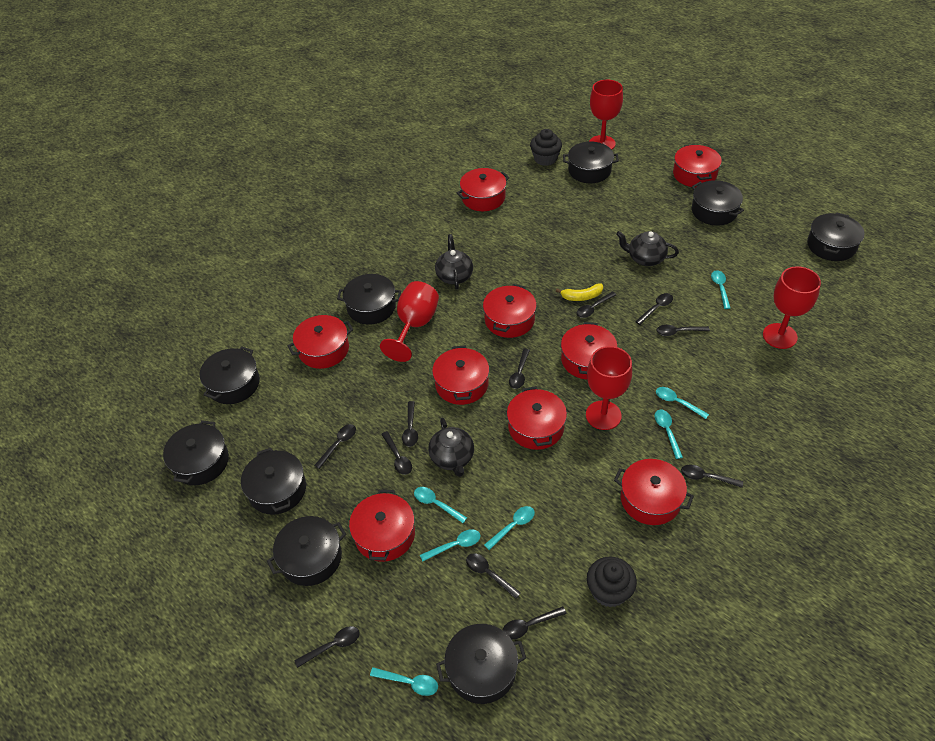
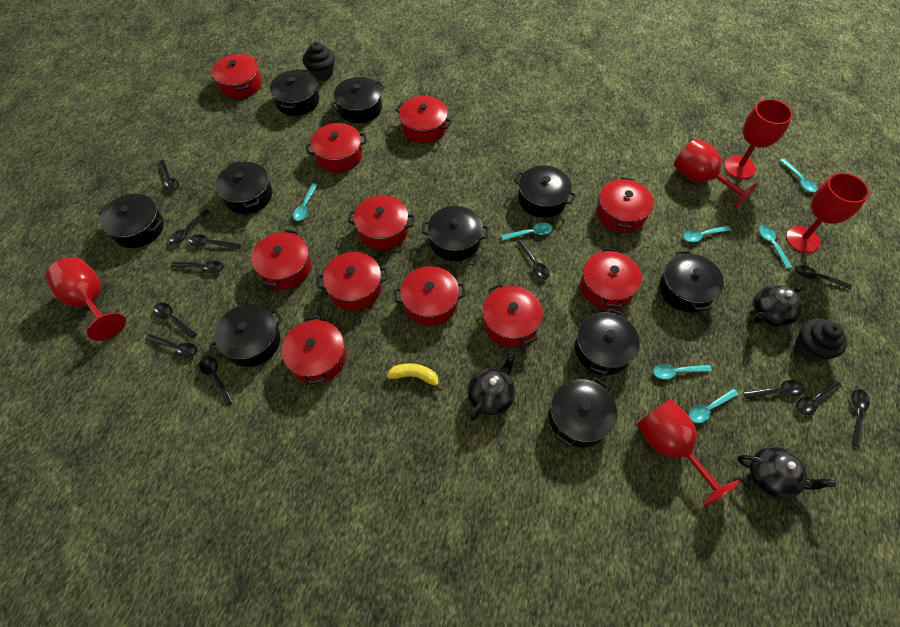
black pot: 9 -> 10
black spoon: 11 -> 12
red goblet: 4 -> 5
red pot: 9 -> 11

